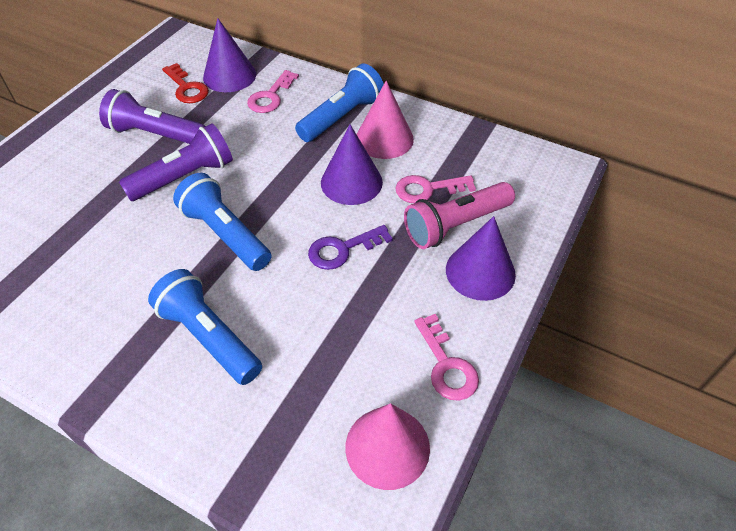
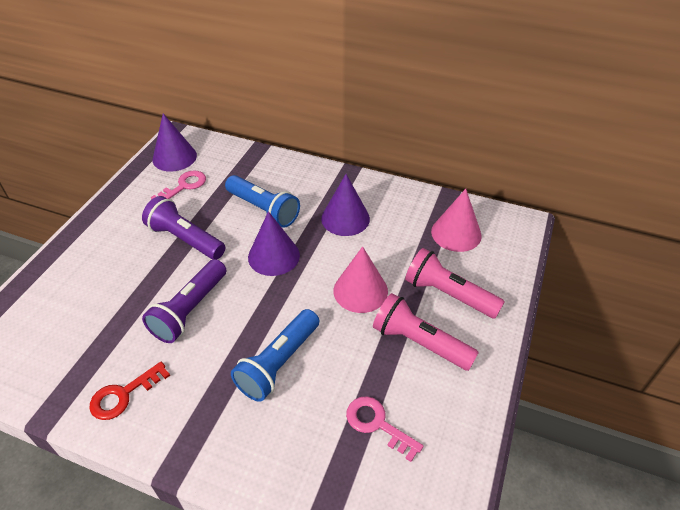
blue flashlight: 3 -> 2
pink flashlight: 1 -> 2
pink key: 3 -> 2
purple key: 1 -> 0

